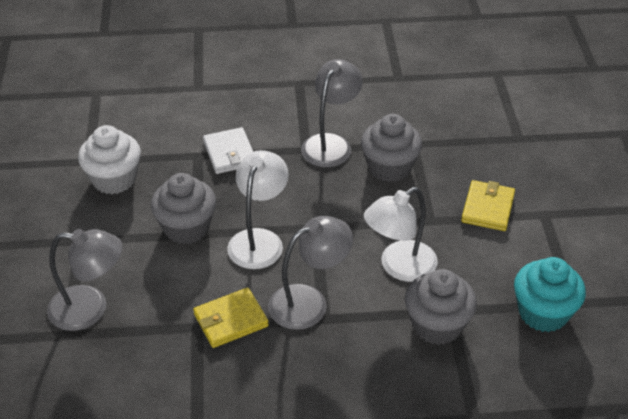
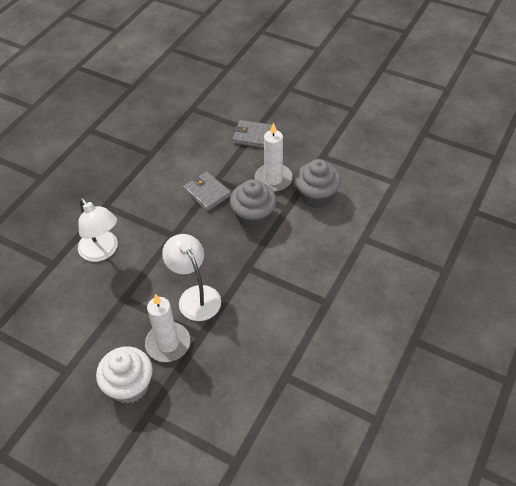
grey cupcake: 3 -> 2
grey lamp: 3 -> 0
grey wallet: 0 -> 2
turquoise cupcake: 1 -> 0
white candle: 0 -> 2
white wallet: 1 -> 0
yellow wallet: 2 -> 0

